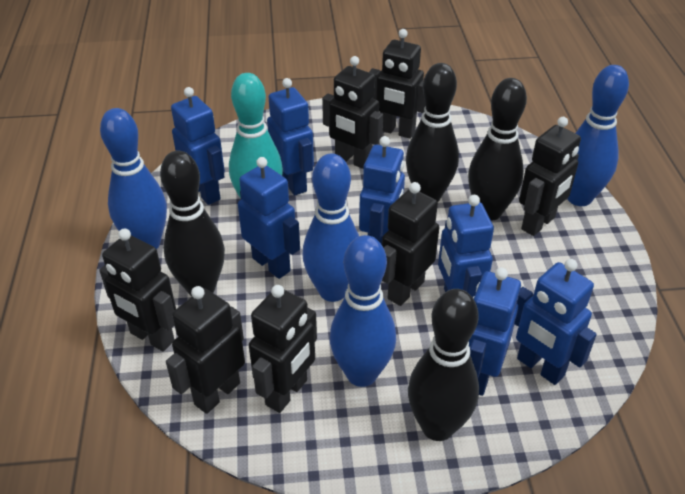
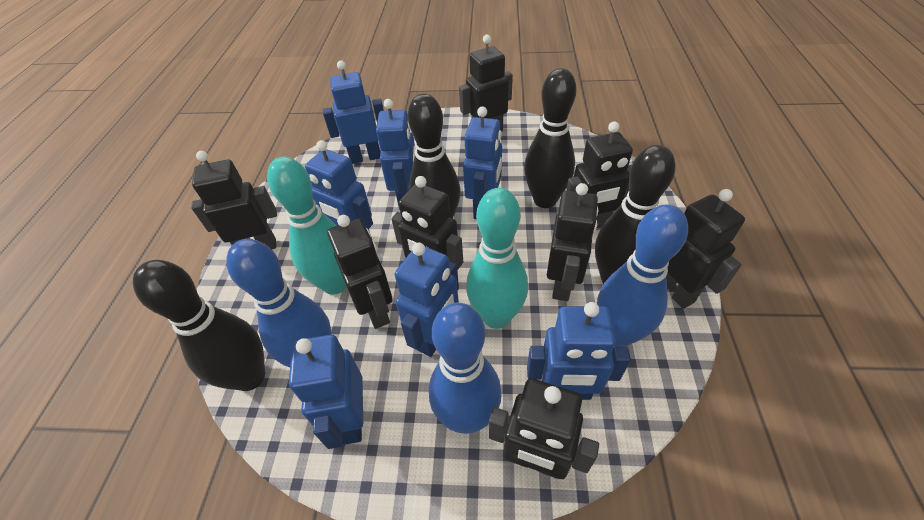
black robot: 7 -> 8
blue bowling pin: 4 -> 3
turquoise bowling pin: 1 -> 2

